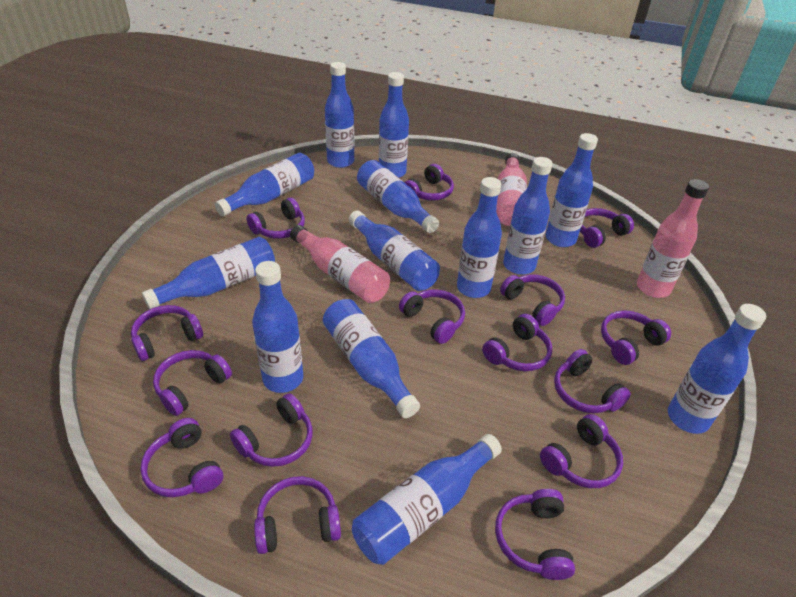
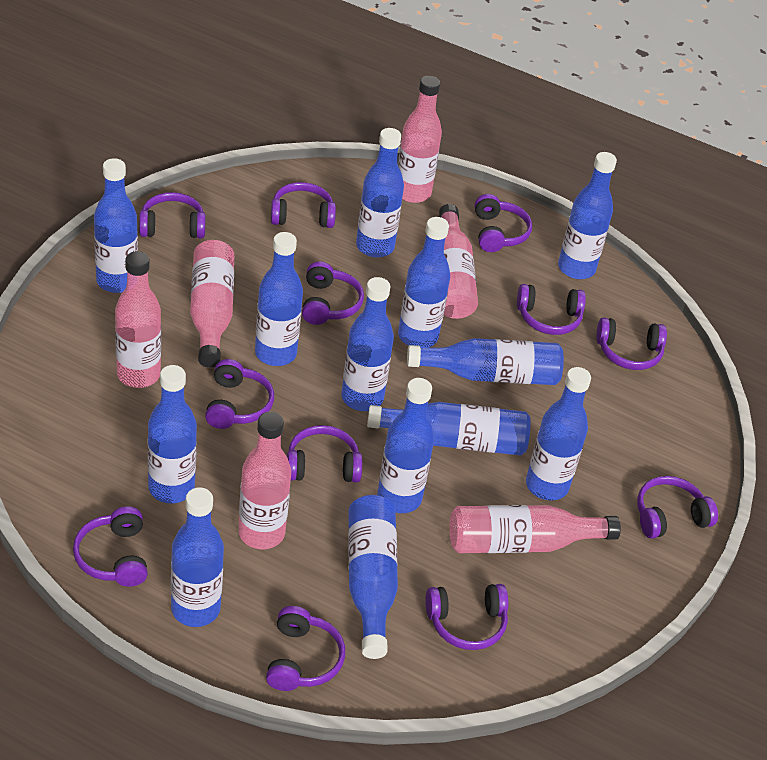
pink bottle: 3 -> 6
purple headphones: 15 -> 12

